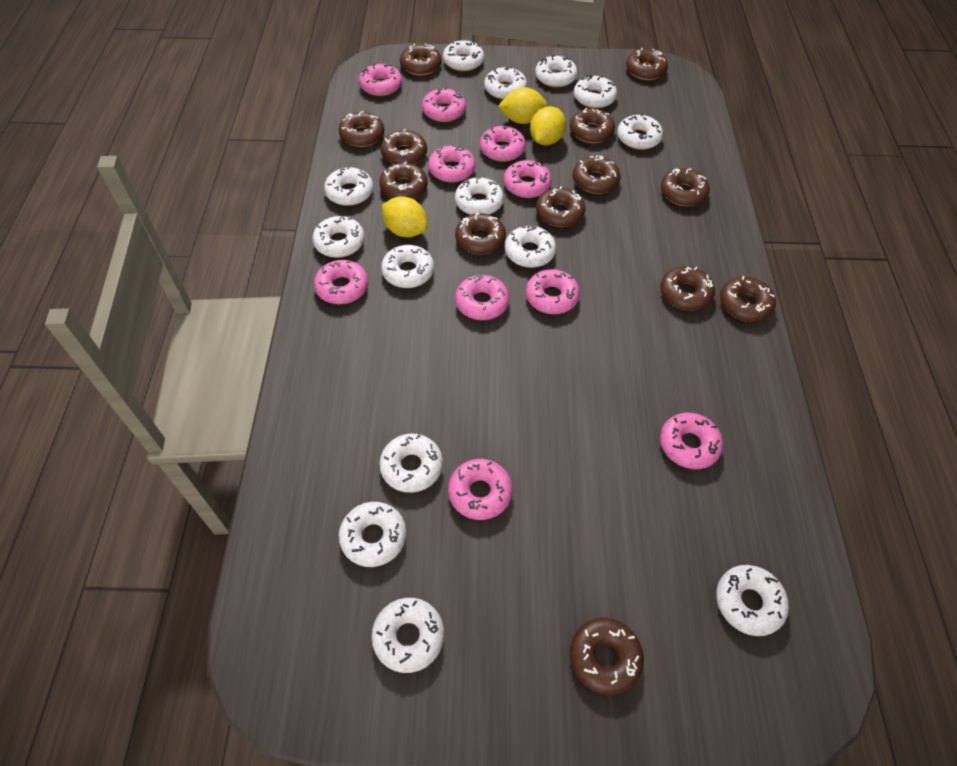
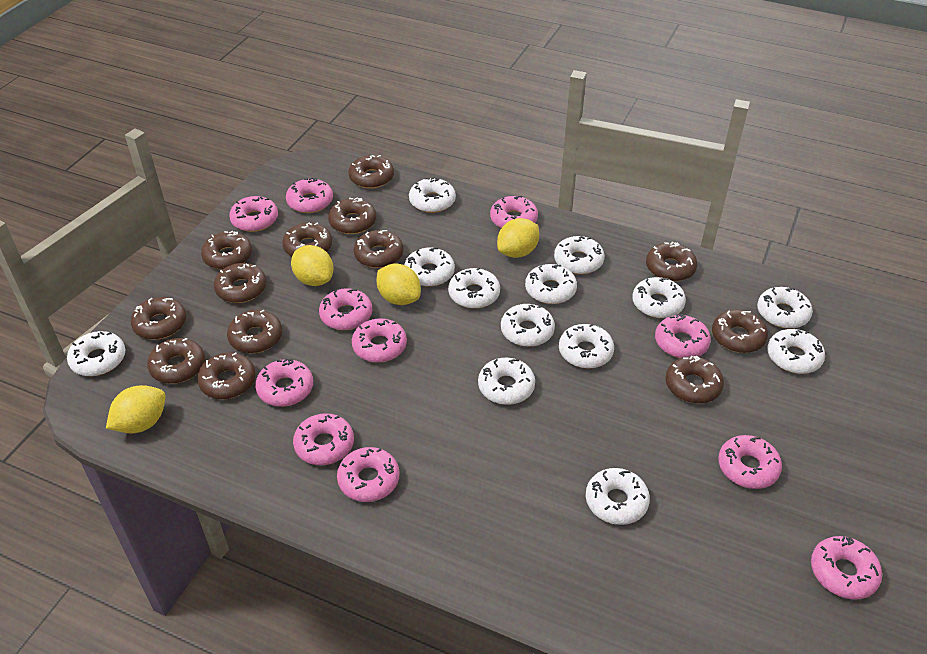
pink donut: 10 -> 11
white donut: 14 -> 13
yellow lemon: 3 -> 4

